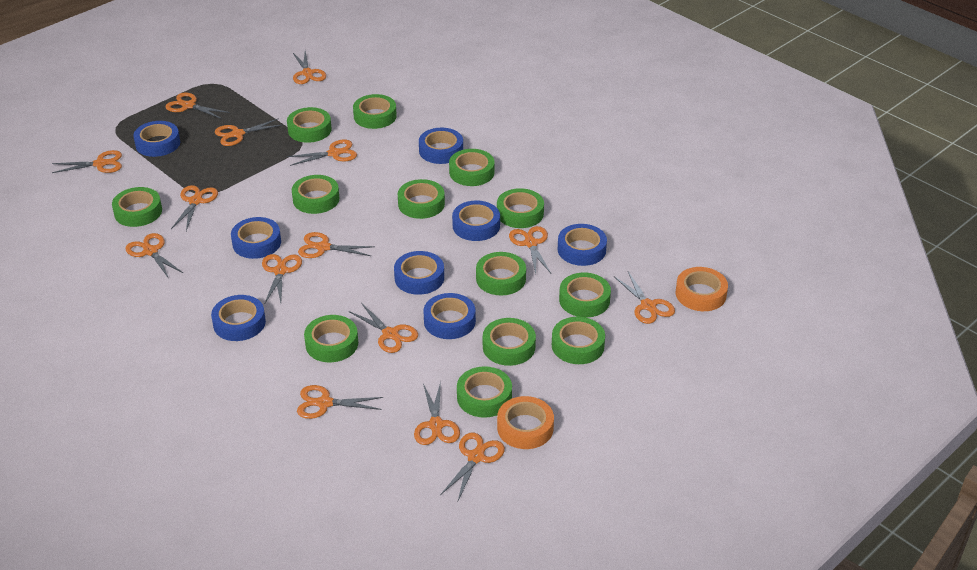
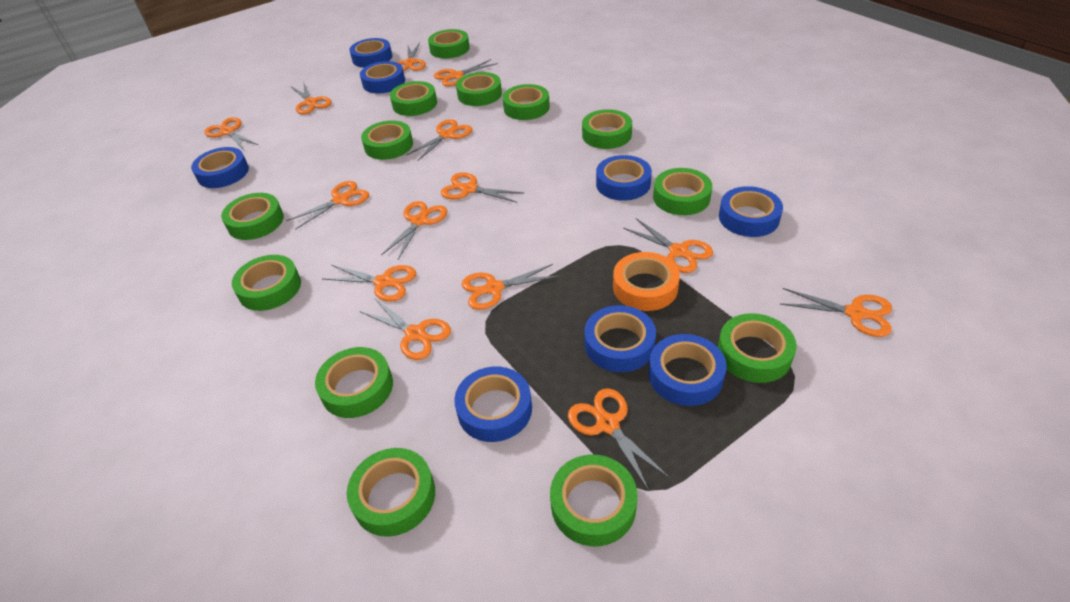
orange scissors: 15 -> 14
orange tape: 2 -> 1

